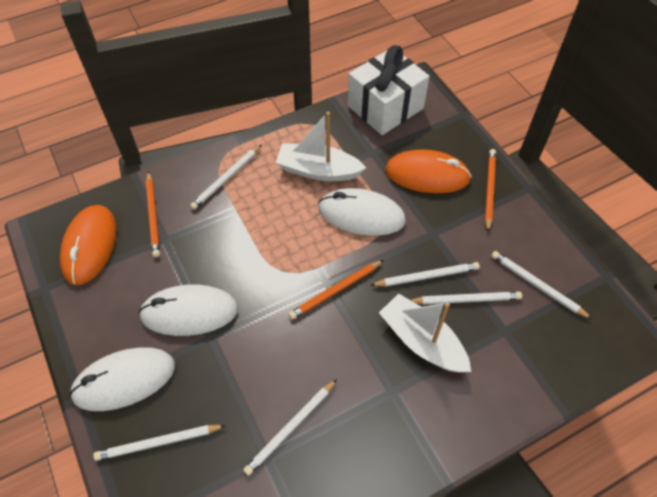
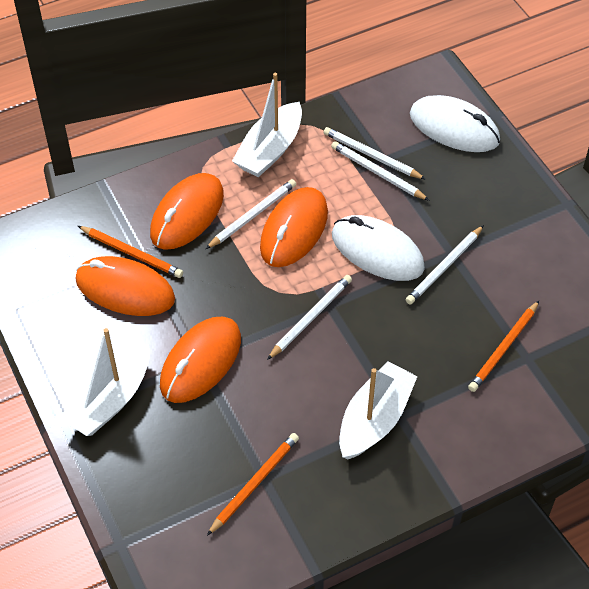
orange mouse: 2 -> 4
white boat: 2 -> 3
white gift: 1 -> 0
white mouse: 3 -> 2
white pencil: 6 -> 5

